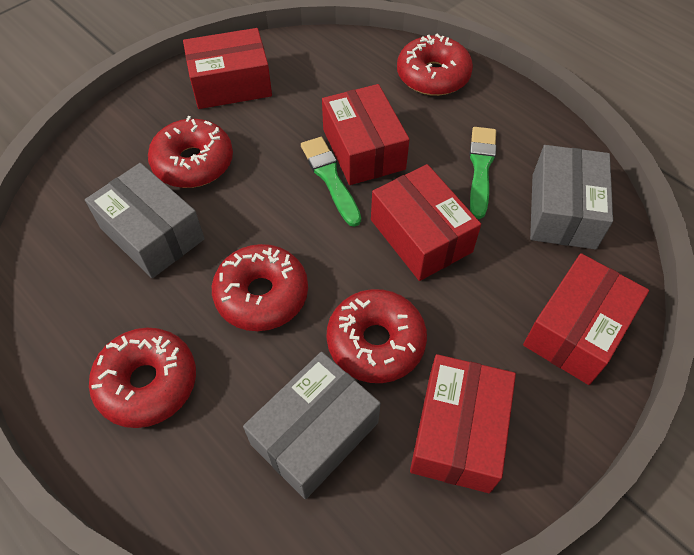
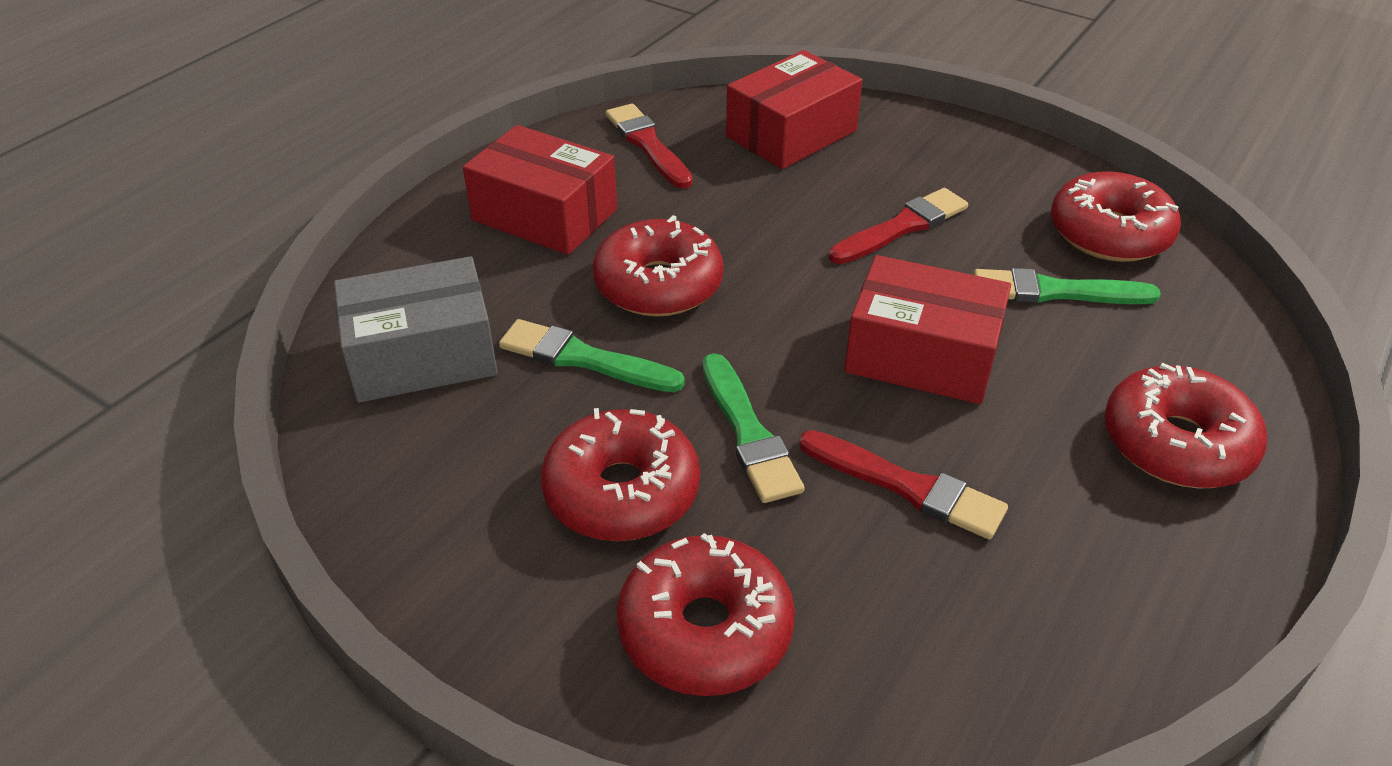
green brush: 2 -> 3
grey box: 3 -> 1
red box: 5 -> 3
red brush: 0 -> 3

